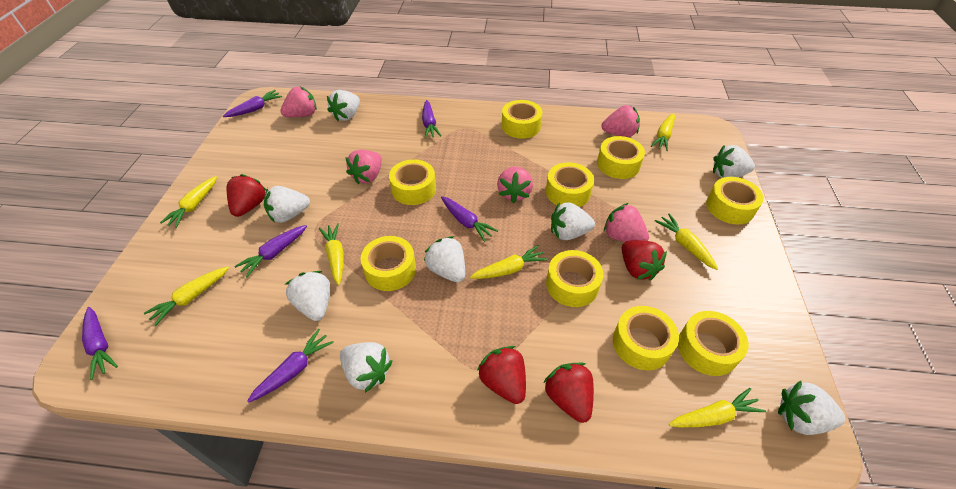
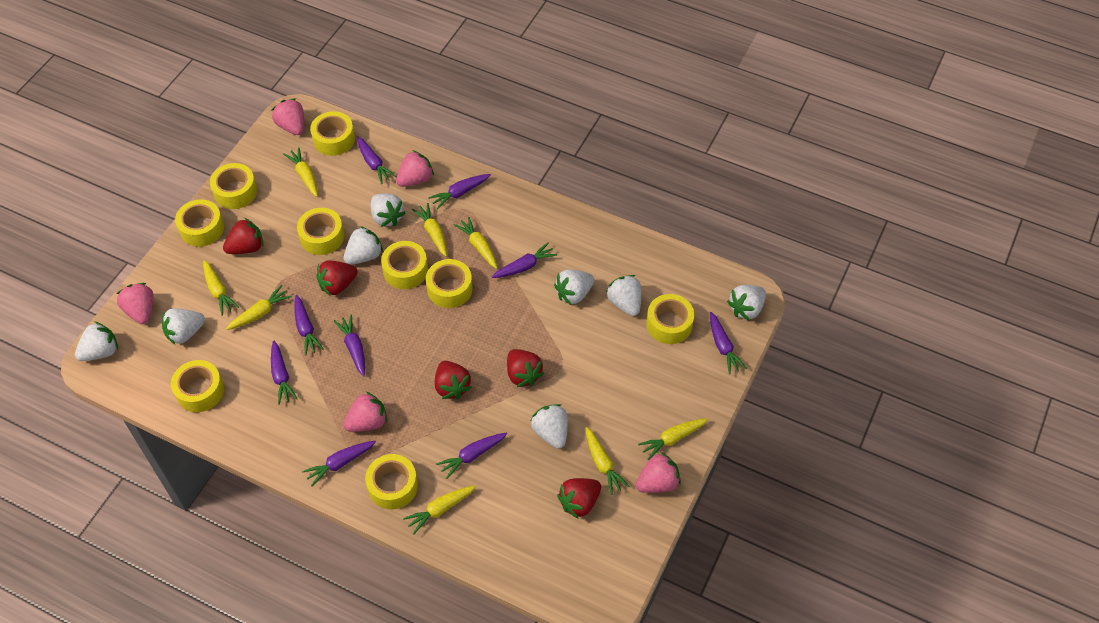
purple carrot: 6 -> 9
red strawberry: 4 -> 5
yellow carrot: 7 -> 8

